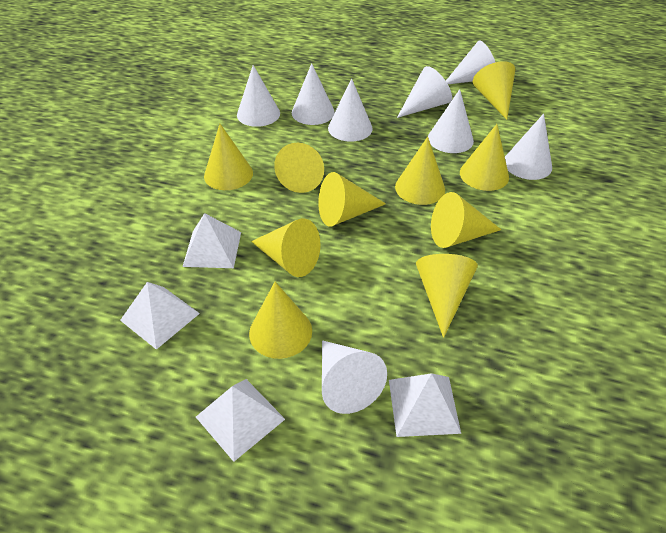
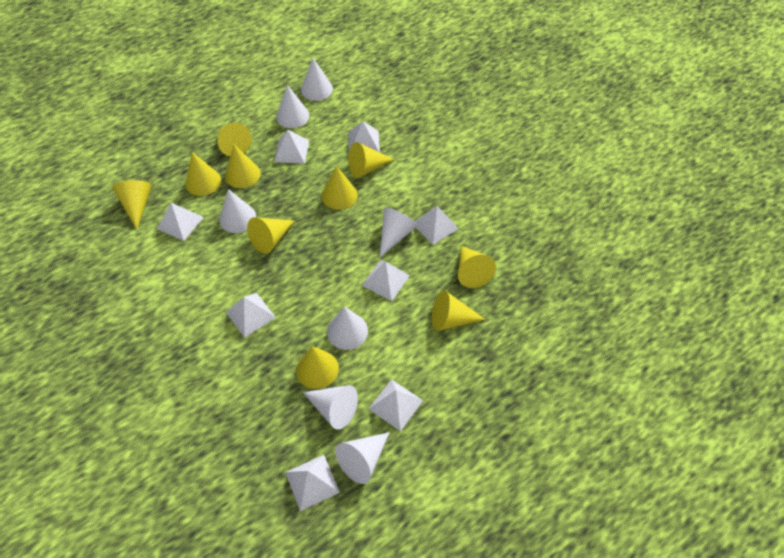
white cone: 8 -> 7
white pyramid: 4 -> 8

